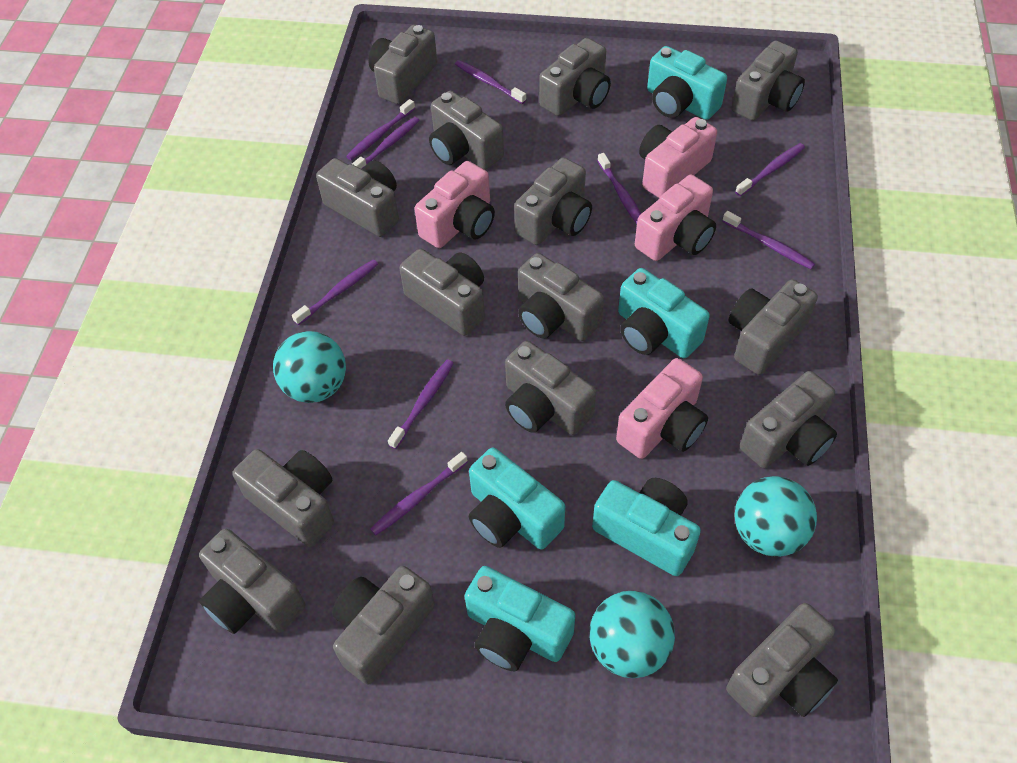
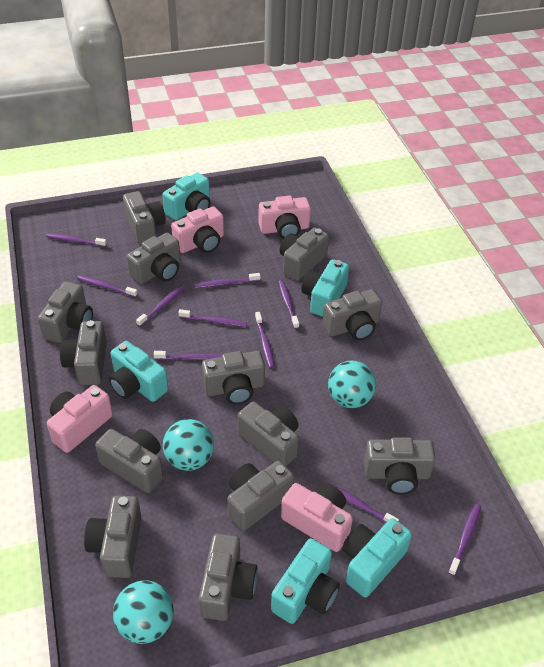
grey camera: 15 -> 13
purple toothbrush: 9 -> 10

